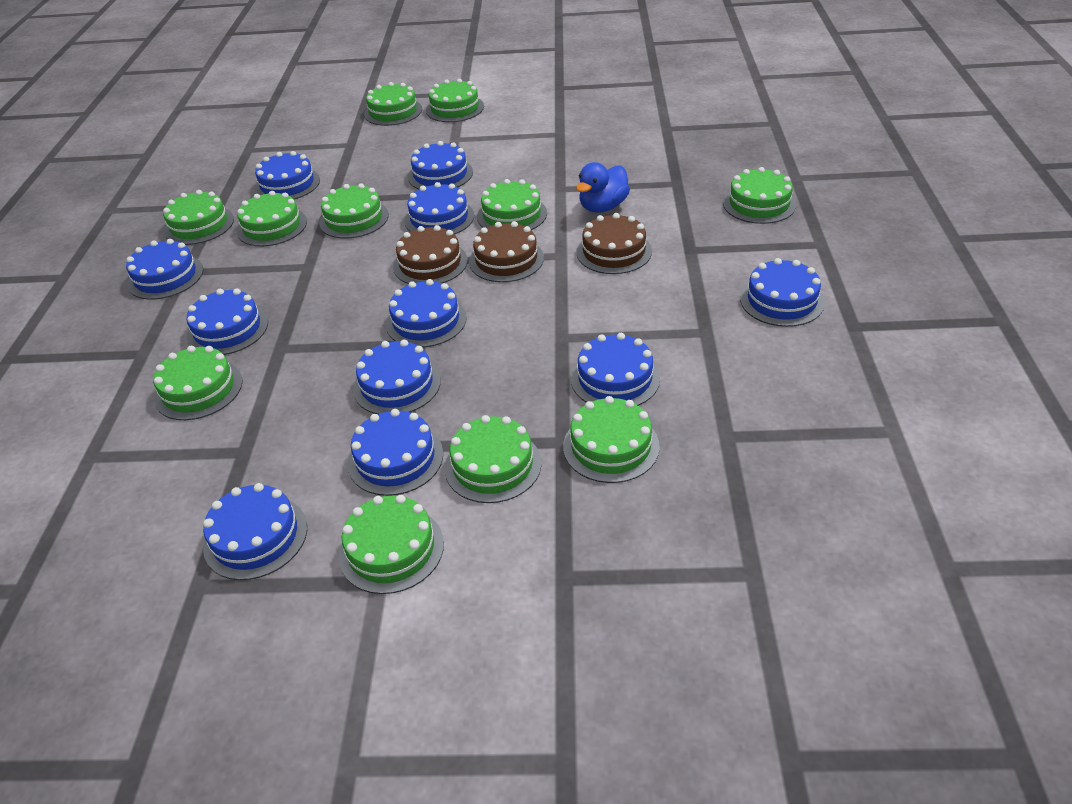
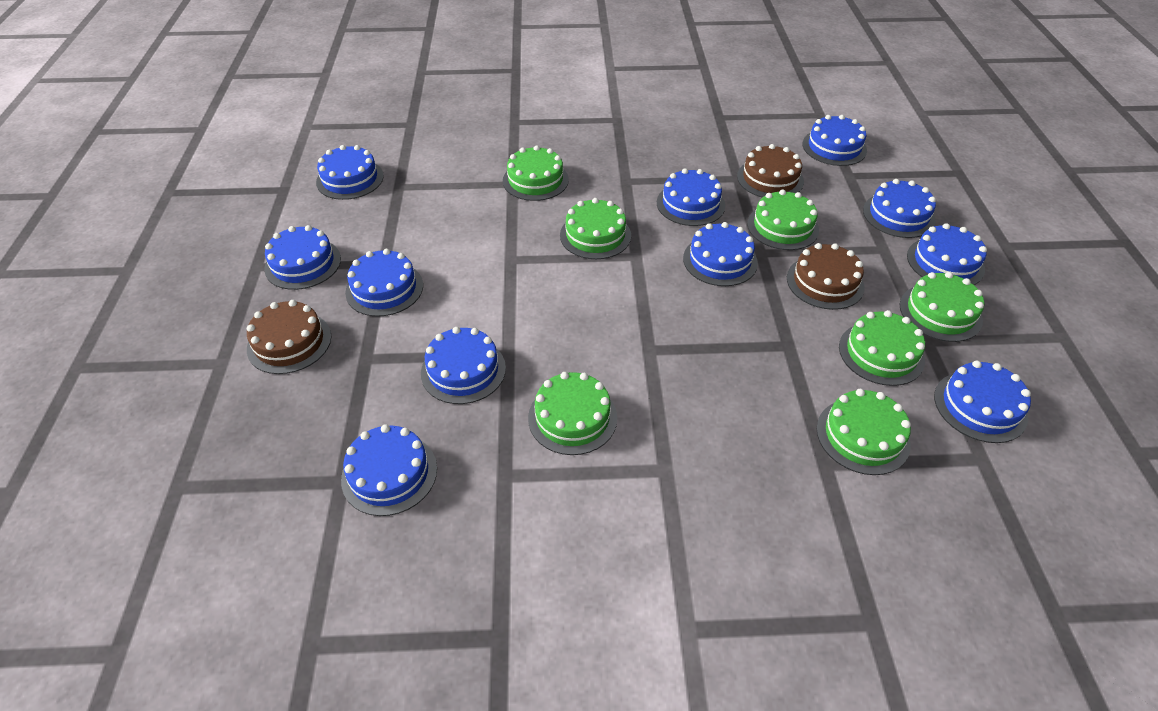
blue duck: 1 -> 0
green cake: 11 -> 7

